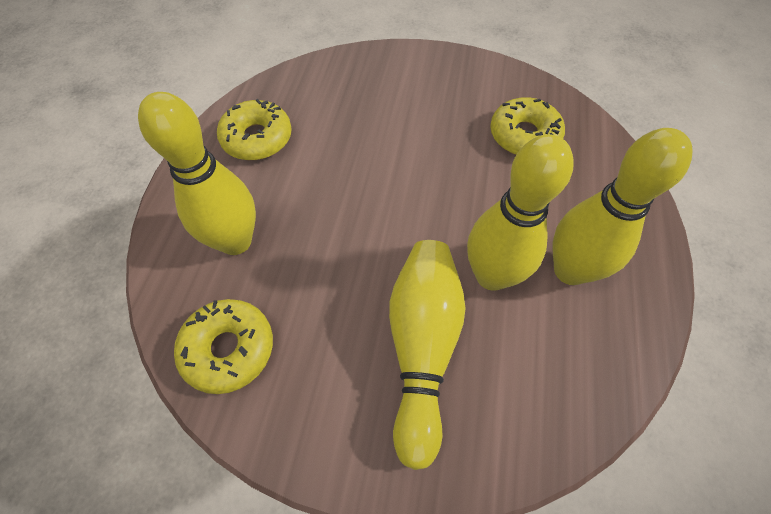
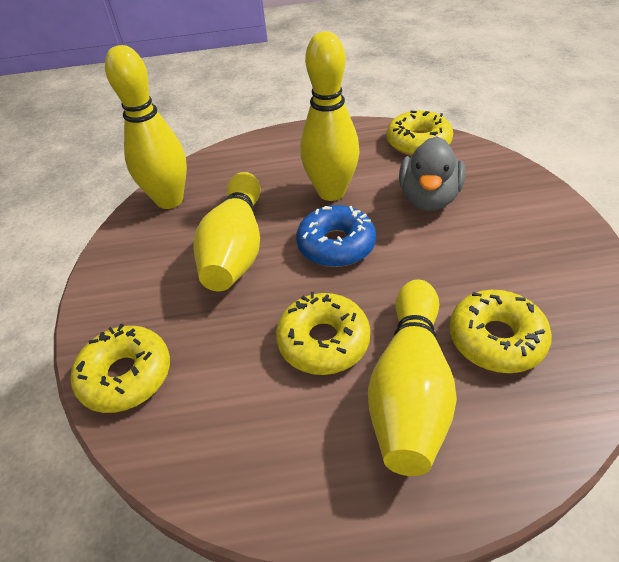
blue donut: 0 -> 1
grey duck: 0 -> 1
yellow donut: 3 -> 4

